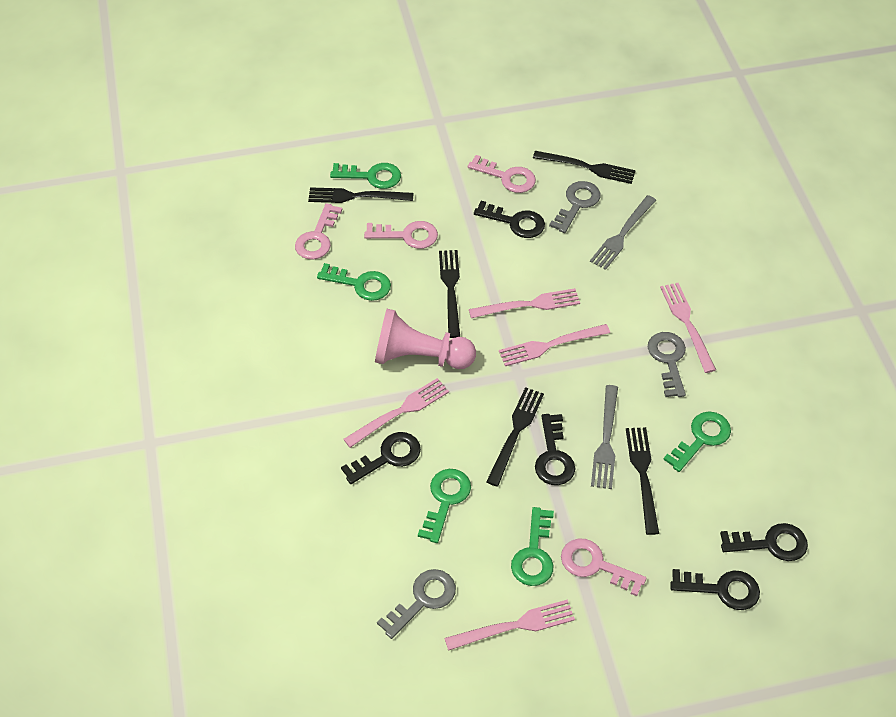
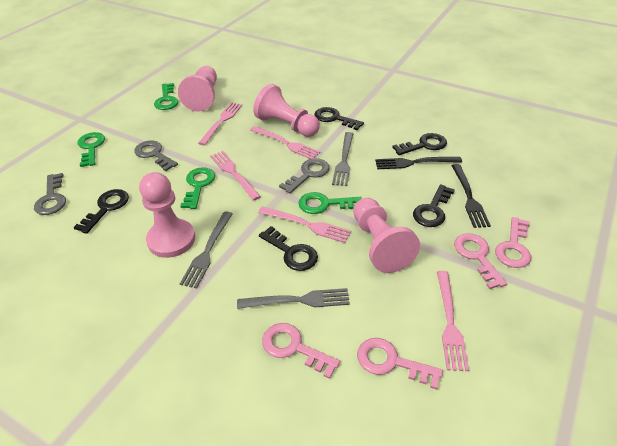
black fork: 5 -> 2
green key: 5 -> 4
grey fork: 2 -> 3
pink pawn: 1 -> 4

